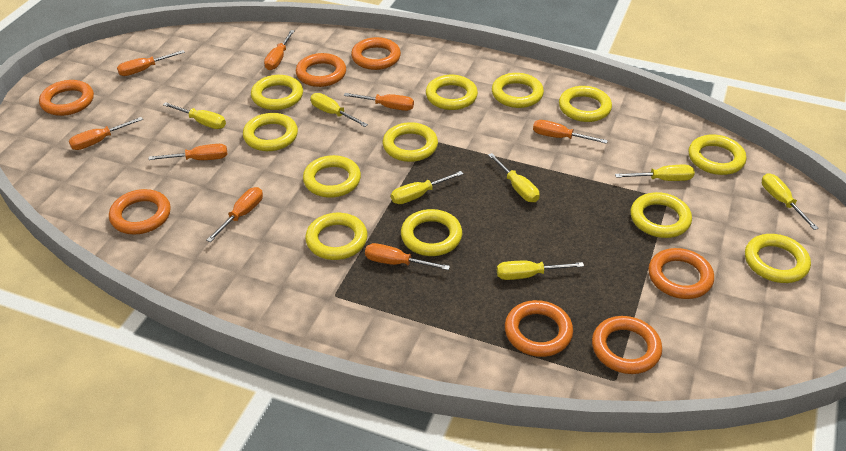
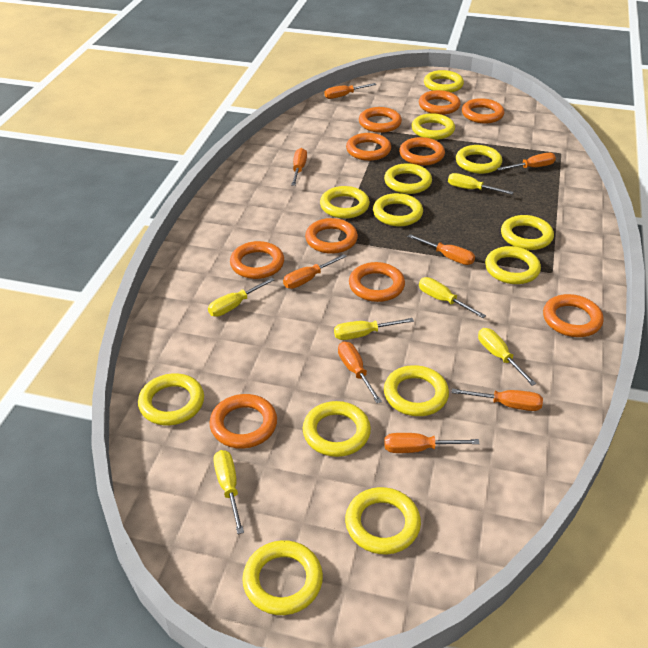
orange ring: 7 -> 10
yellow ring: 12 -> 13
yellow screwdriver: 7 -> 6

